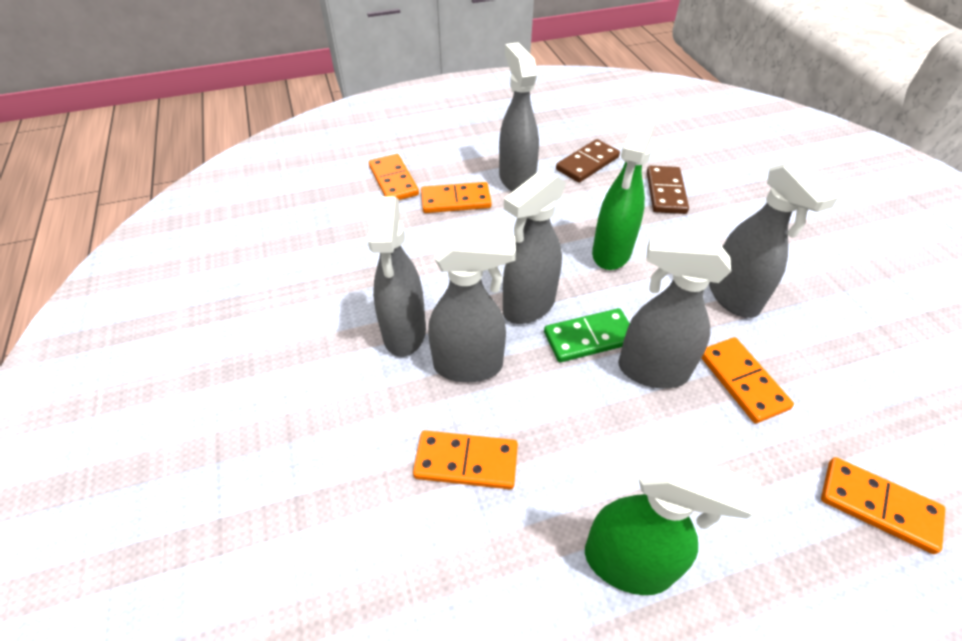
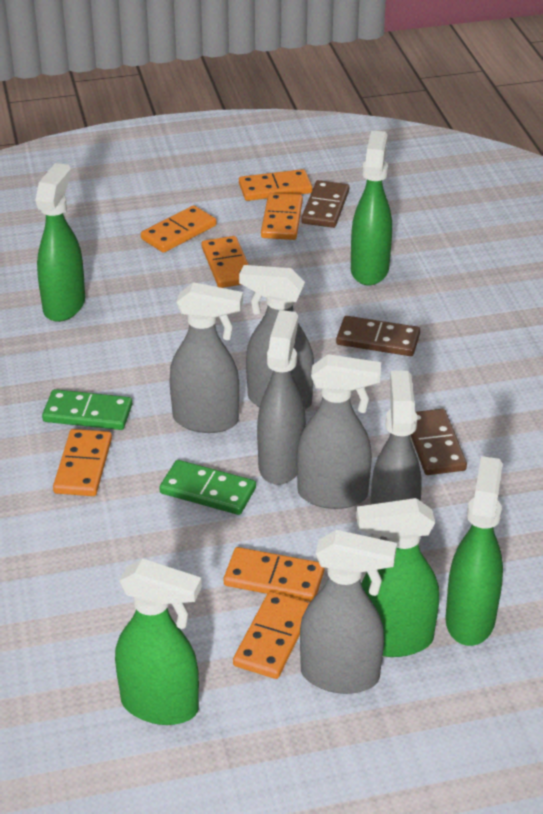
brown domino: 2 -> 3
green domino: 1 -> 2
green spray bottle: 2 -> 5
orange domino: 5 -> 7

